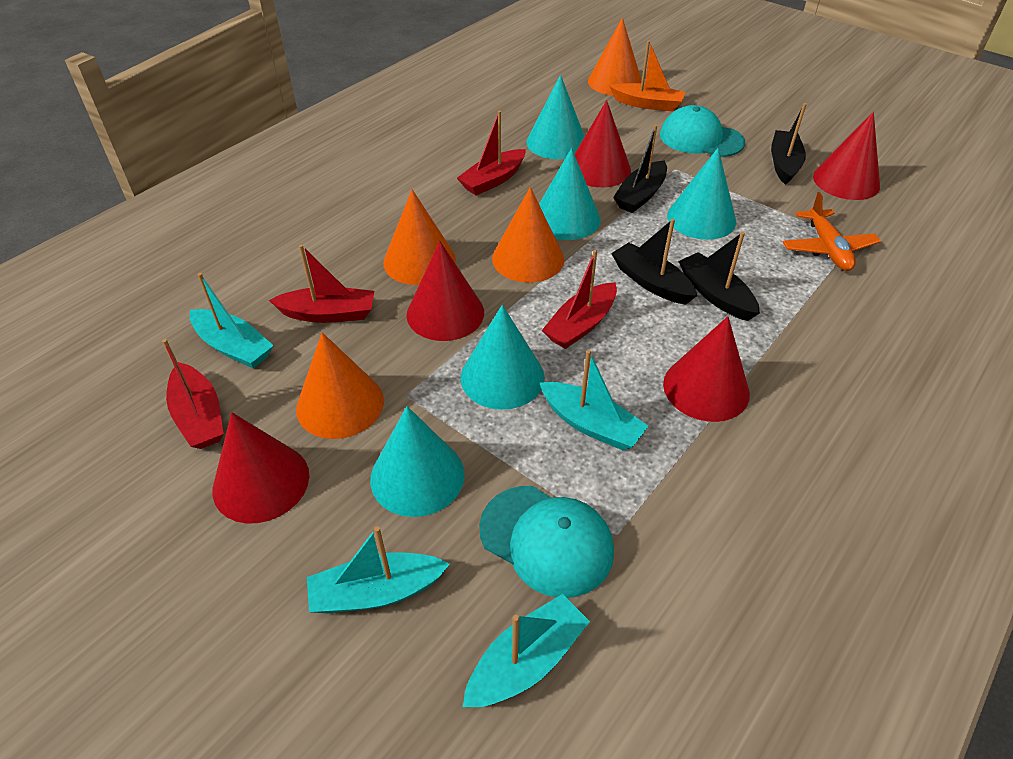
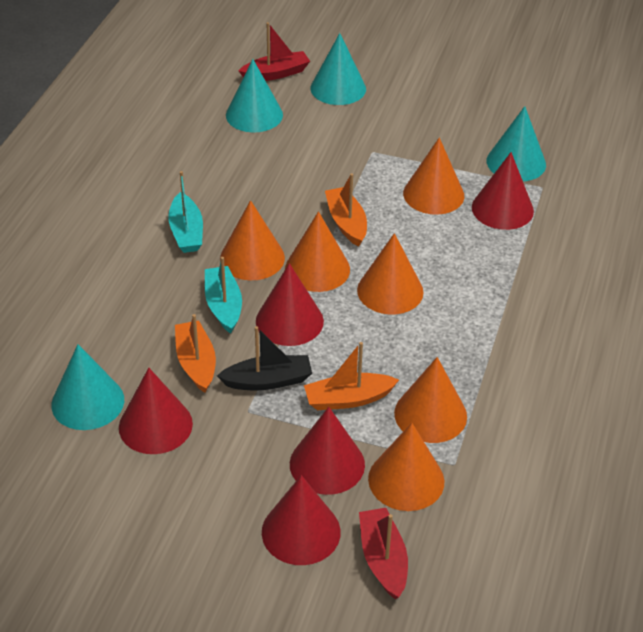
black boat: 4 -> 1
orange boat: 1 -> 3
orange cone: 4 -> 6
orange plane: 1 -> 0
red boat: 4 -> 2
turquoise boat: 4 -> 2
turquoise cap: 2 -> 0
turquoise cone: 5 -> 4

